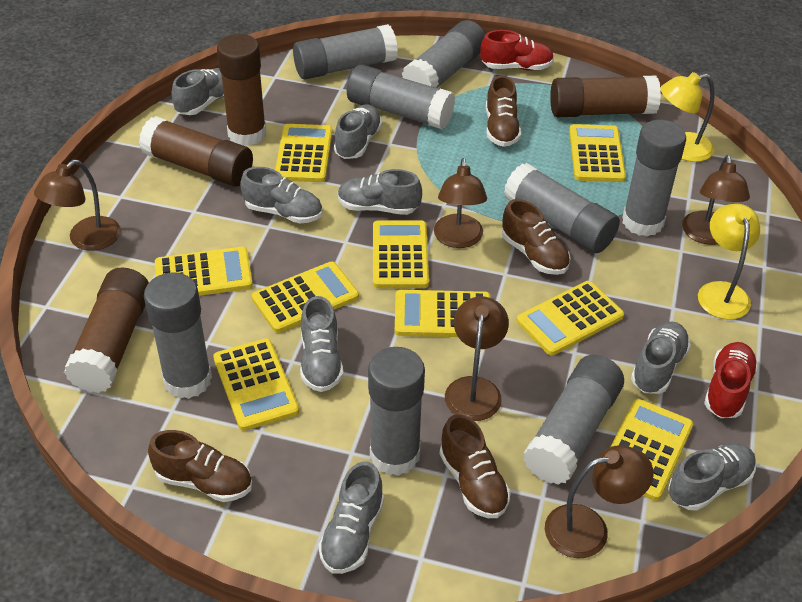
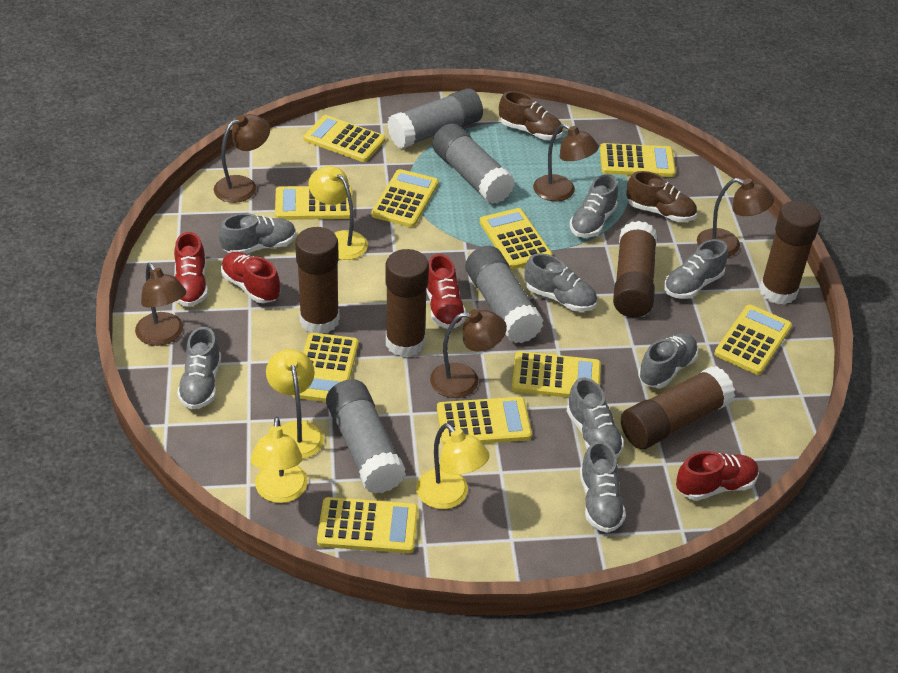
brown glue stick: 4 -> 5
brown shoe: 4 -> 2
grey glue stick: 8 -> 4
red shoe: 2 -> 4
yellow calculator: 9 -> 10
yellow lamp: 2 -> 4

